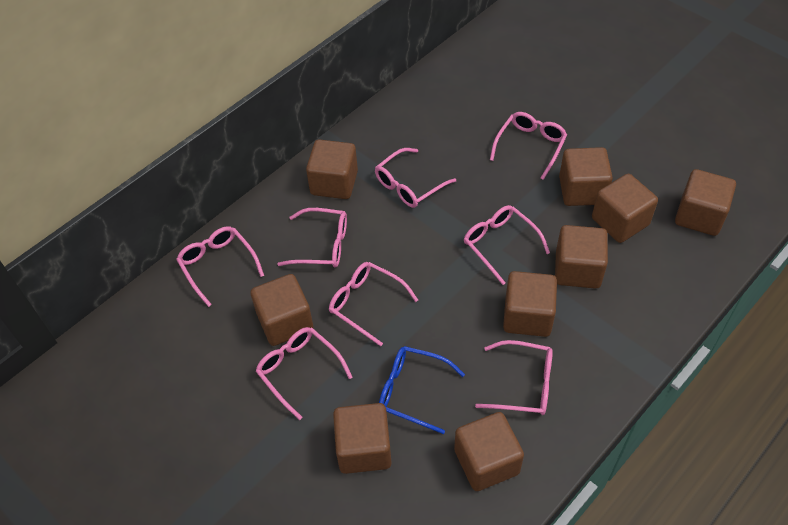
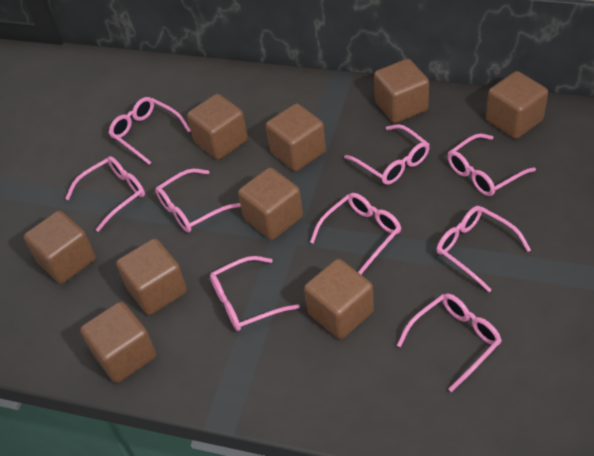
blue glasses: 1 -> 0
pink glasses: 8 -> 9

